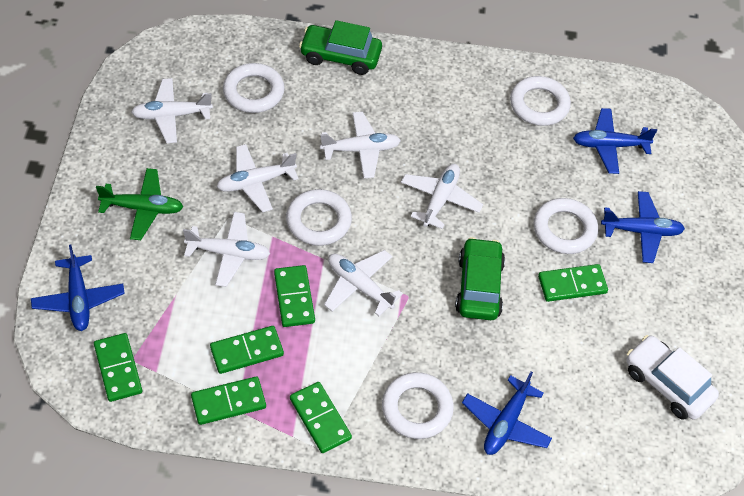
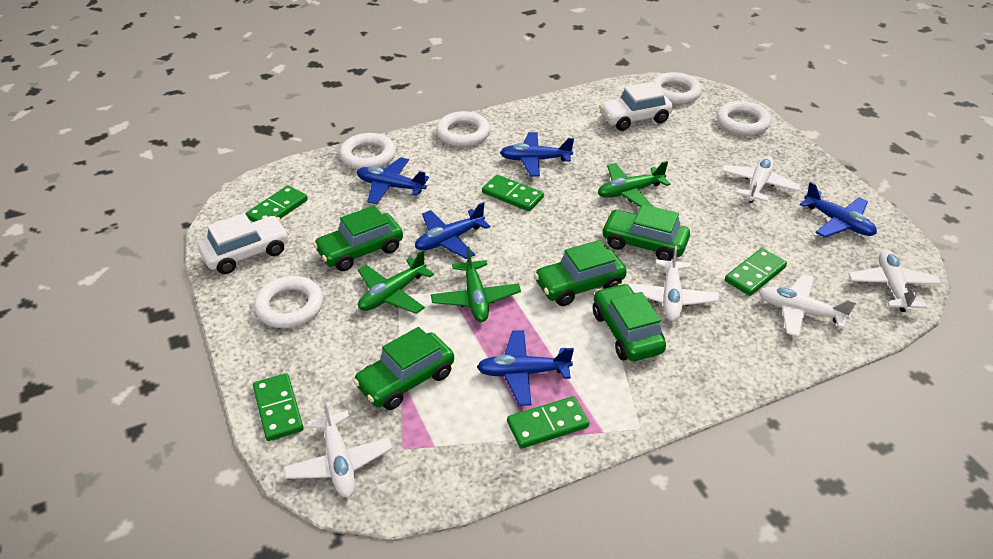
blue plane: 4 -> 5
green car: 2 -> 5
green domino: 6 -> 5
green plane: 1 -> 3
white car: 1 -> 2
white plane: 6 -> 5

